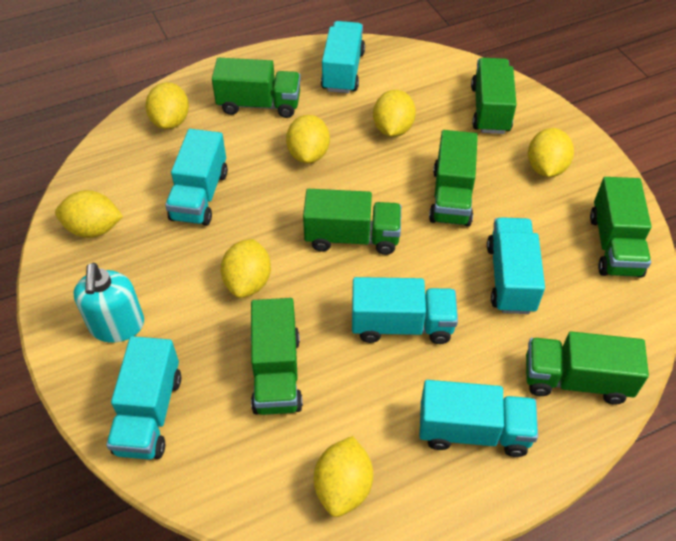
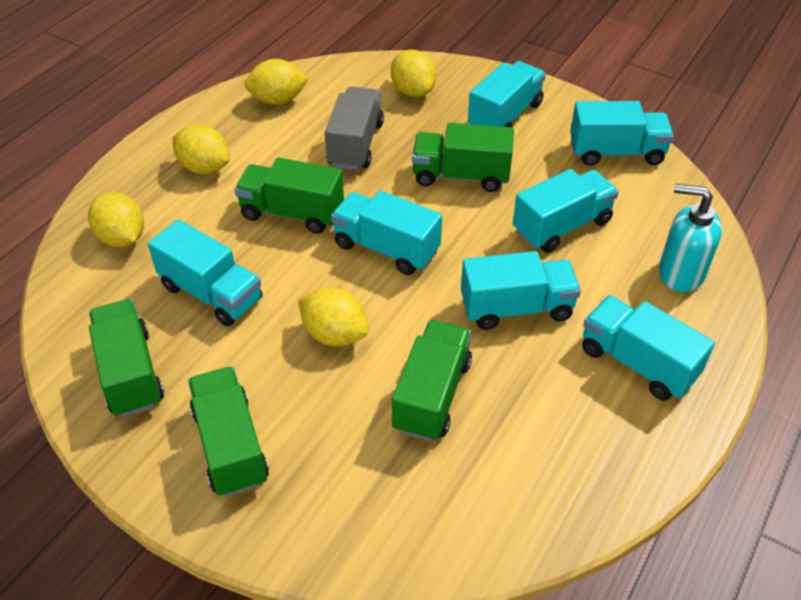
green truck: 7 -> 5
grey truck: 0 -> 1
turquoise truck: 6 -> 7
yellow lemon: 7 -> 5

